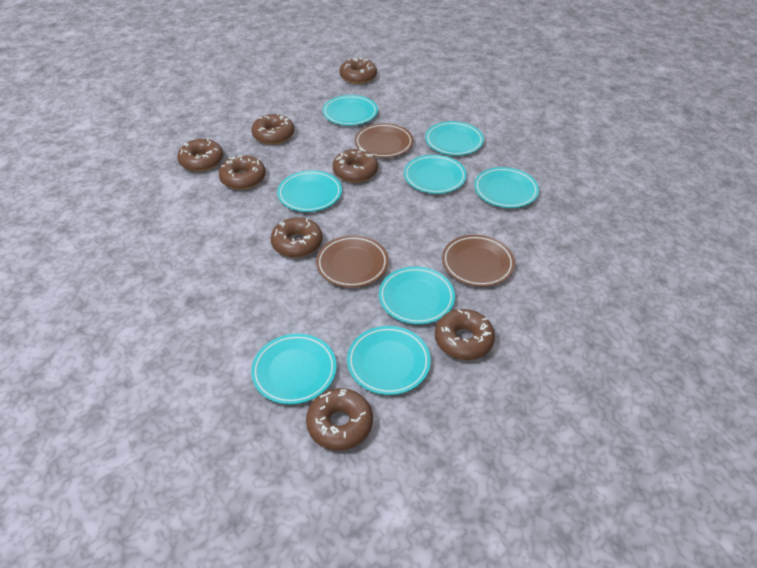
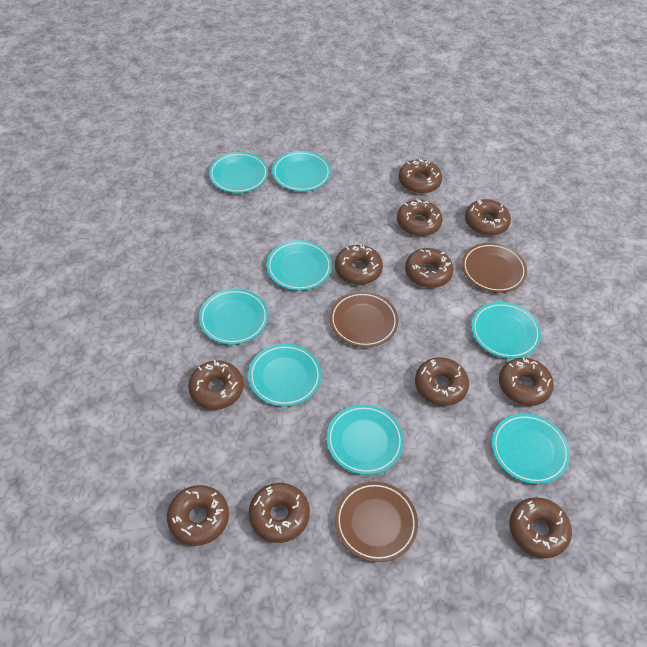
brown donut: 8 -> 11

